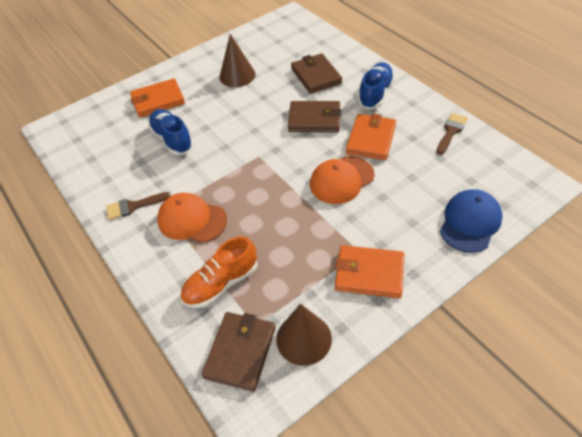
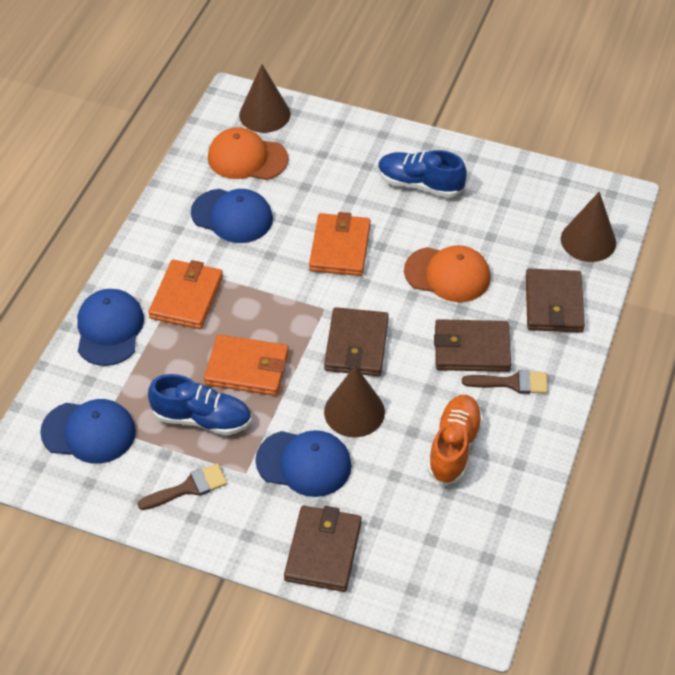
blue cap: 1 -> 4
brown cone: 2 -> 3
brown wallet: 3 -> 4

